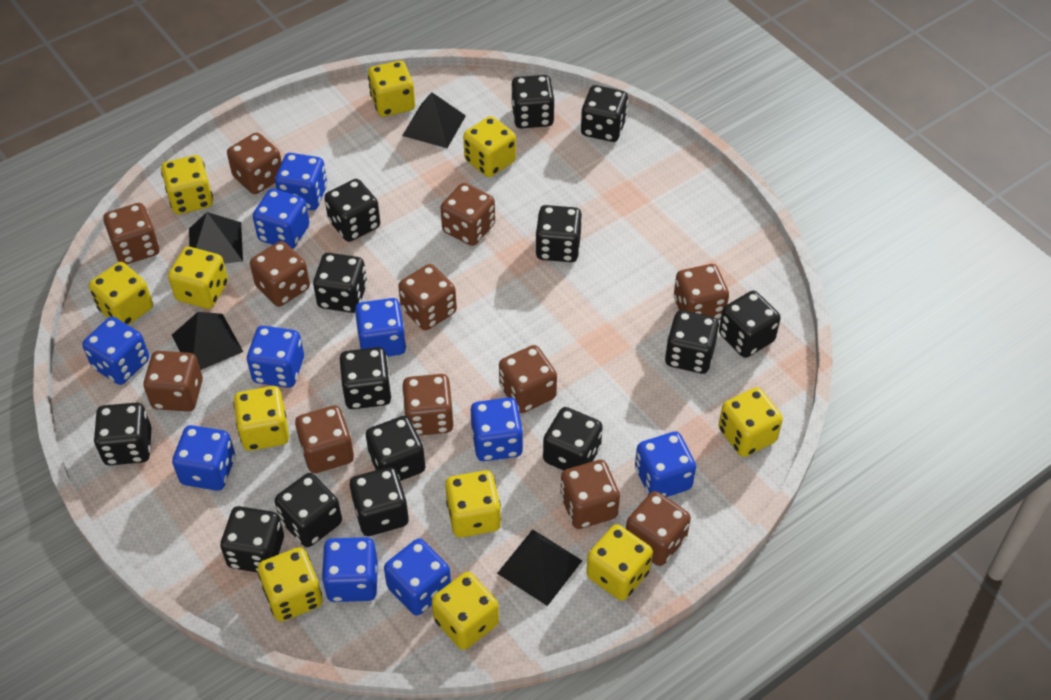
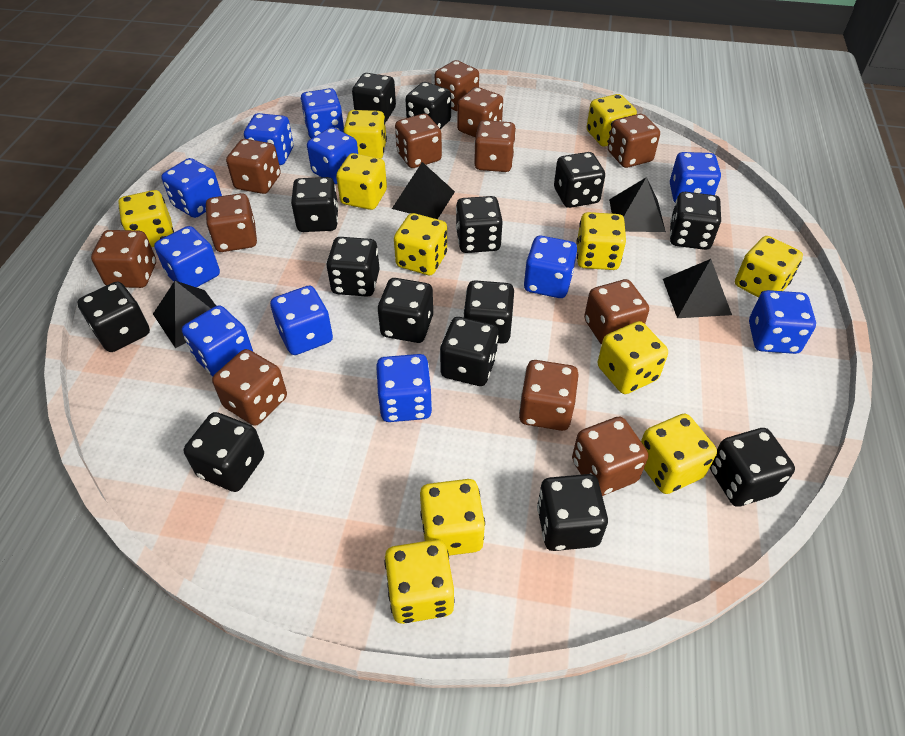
blue dice: 10 -> 11

